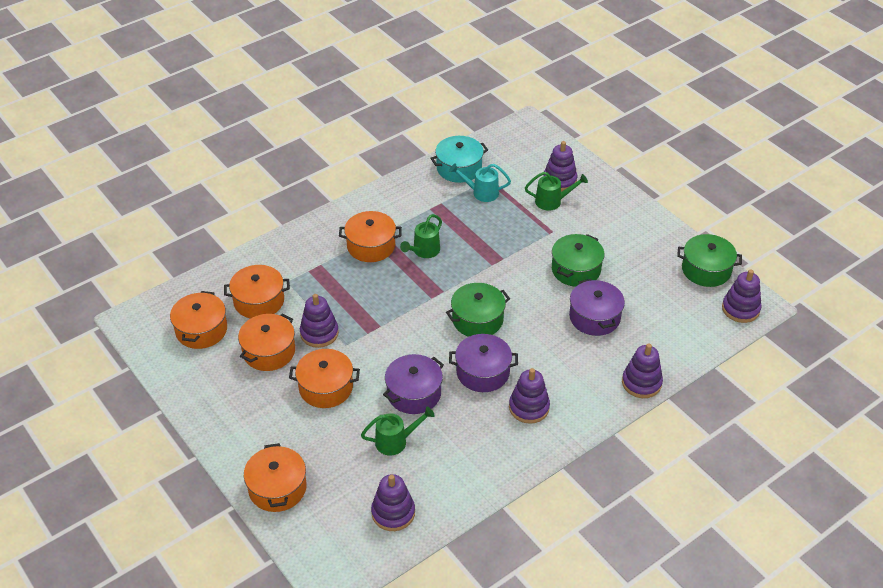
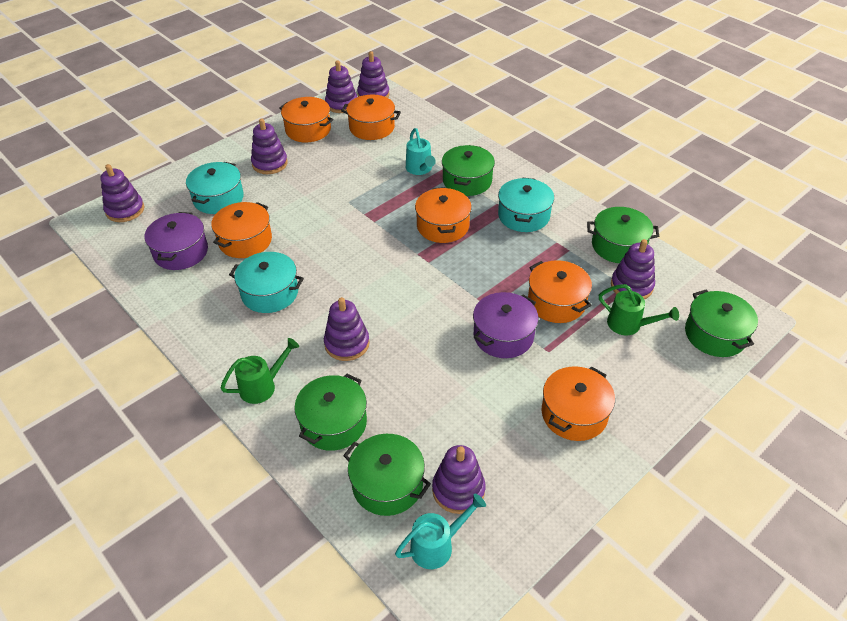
green pot: 3 -> 5
green watering can: 3 -> 2
purple pot: 3 -> 2
purple stacking toy: 6 -> 7
turquoise pot: 1 -> 3
turquoise watering can: 1 -> 2

